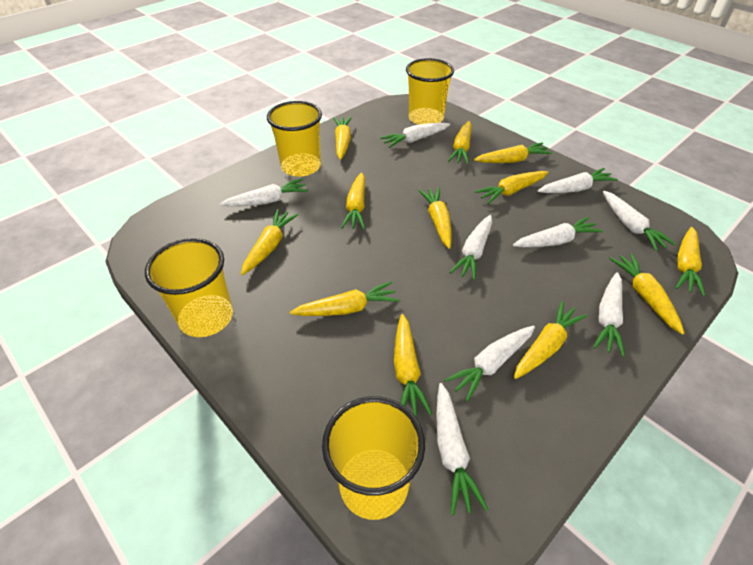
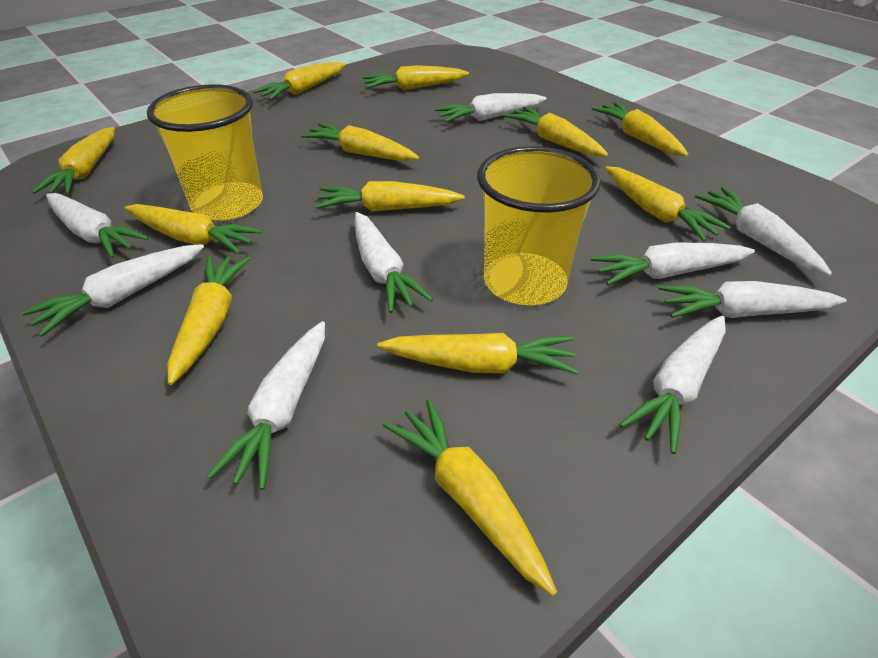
yellow cup: 4 -> 2

